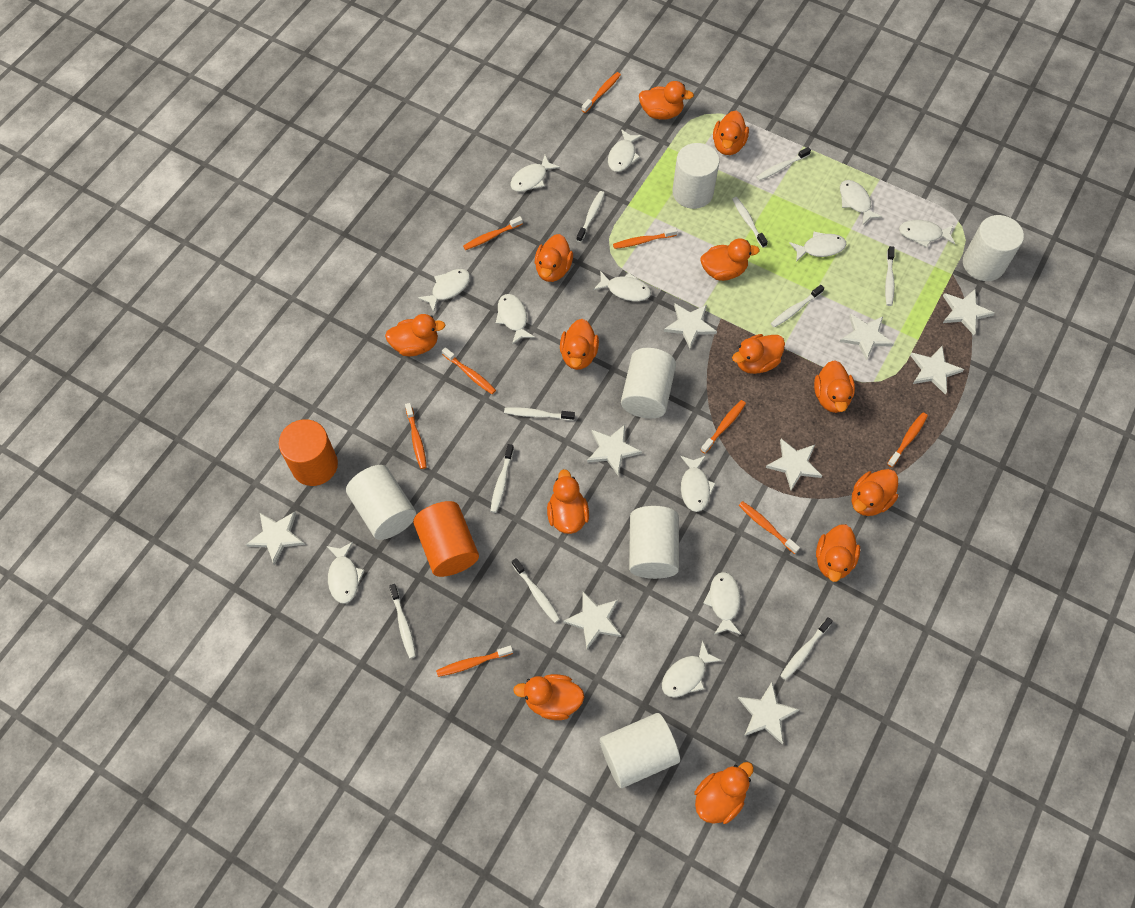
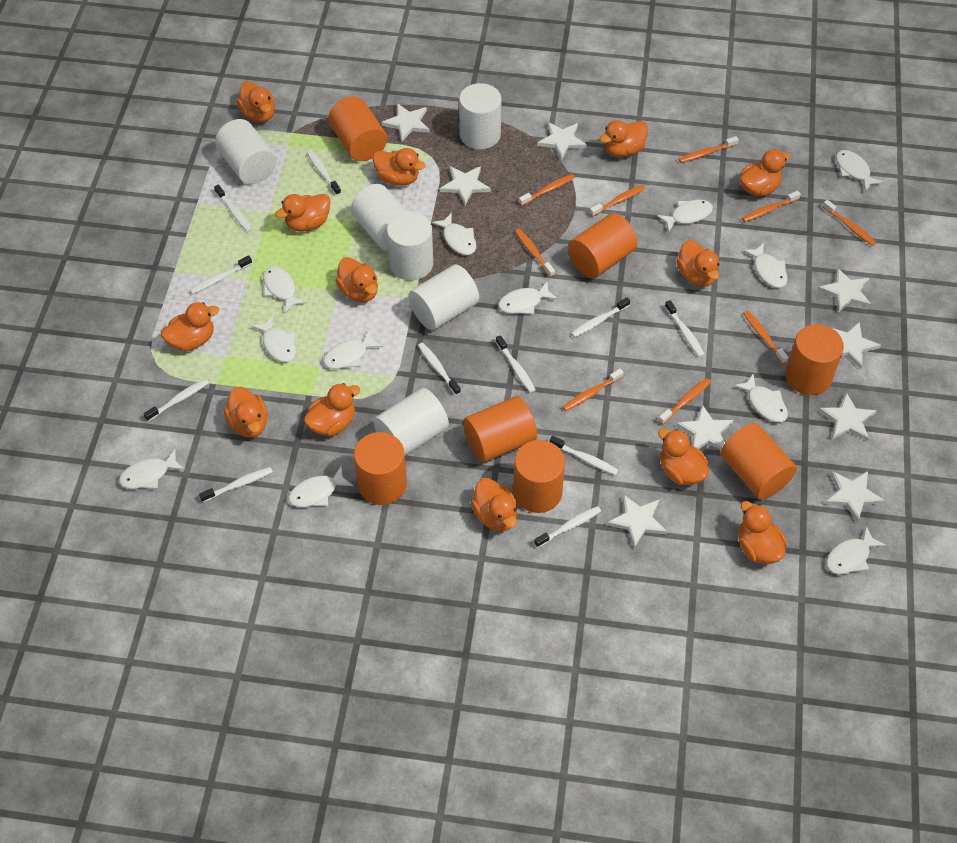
orange cylinder: 2 -> 7
white toothbrush: 10 -> 11

